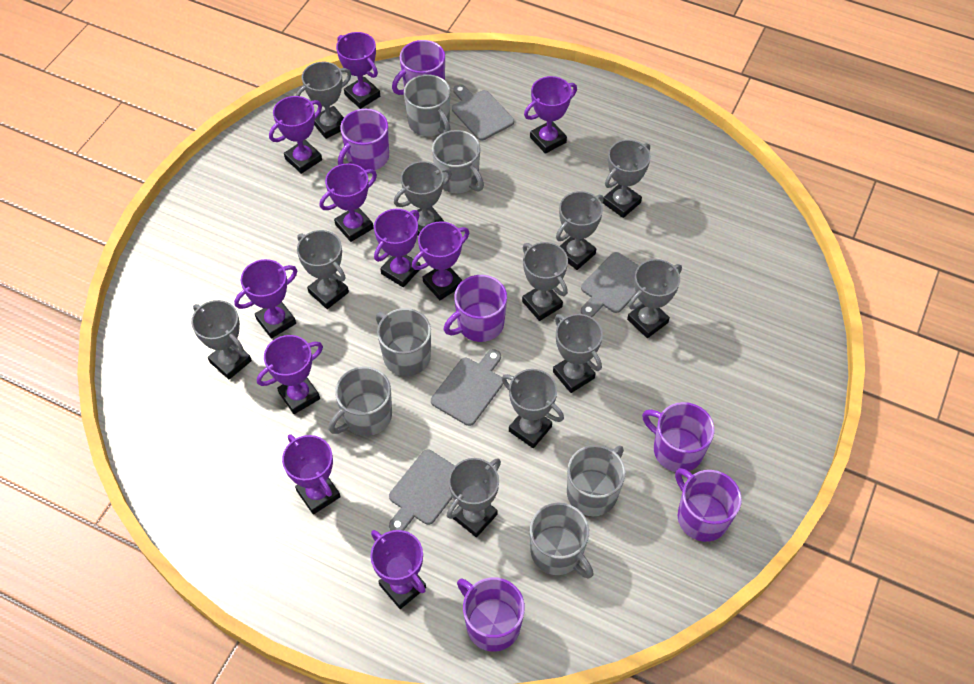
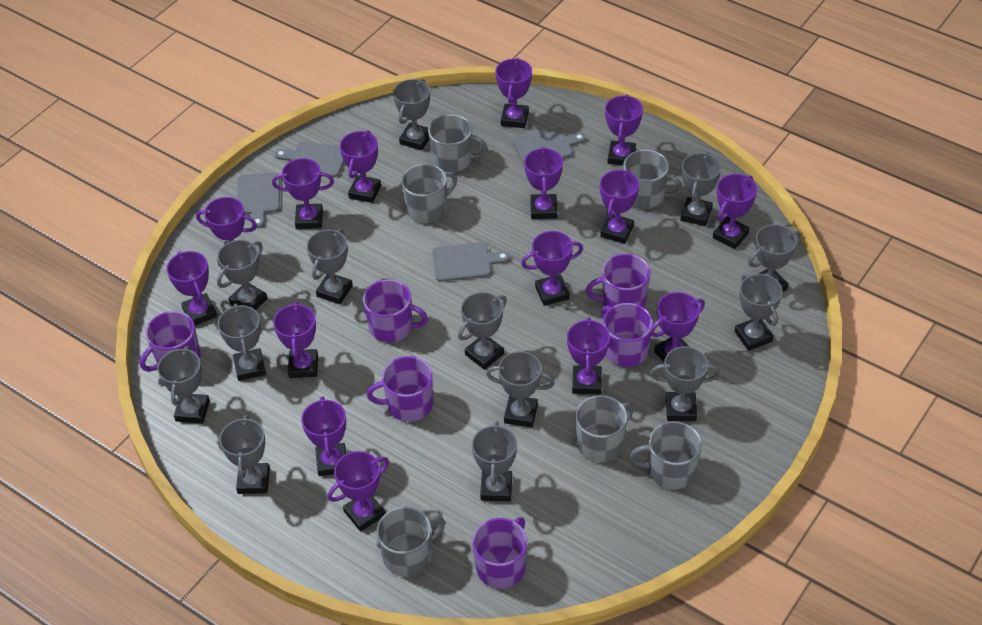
grey trophy: 11 -> 13
purple trophy: 10 -> 15

